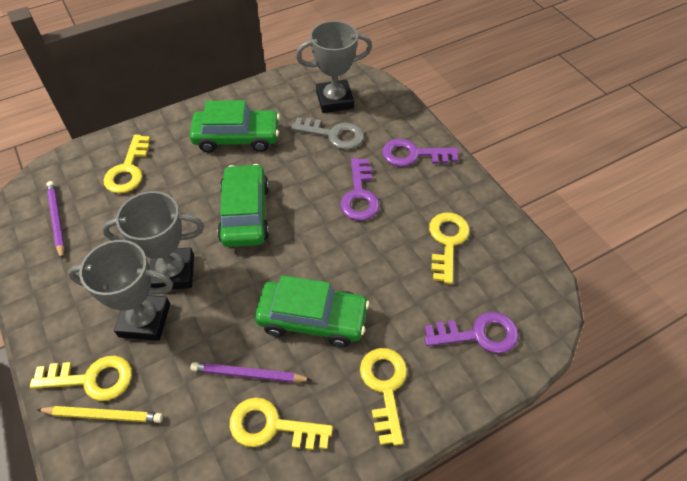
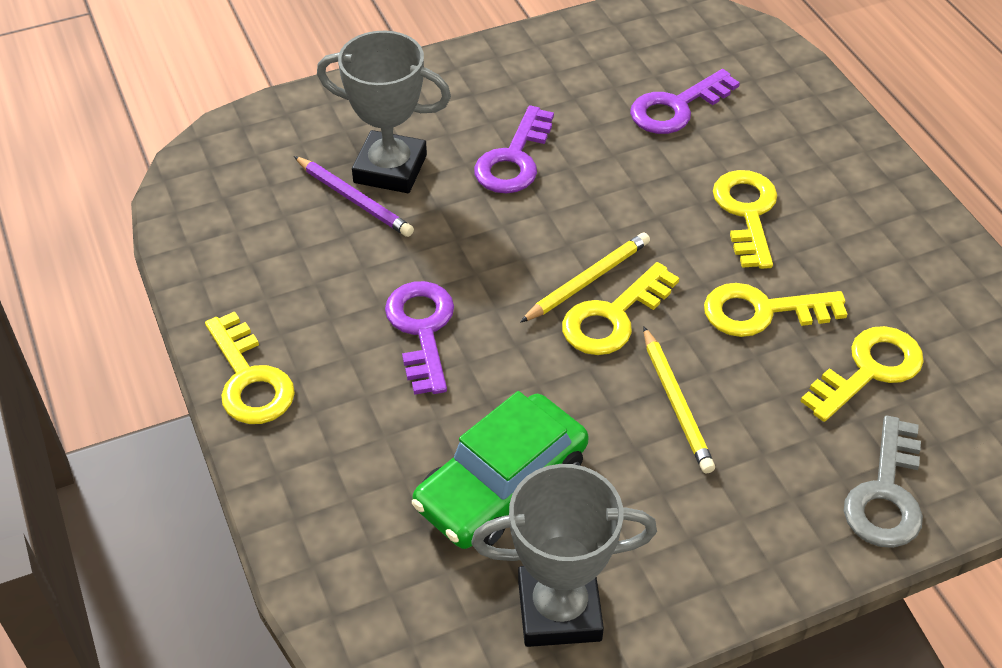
green car: 3 -> 1
grey trophy: 3 -> 2
purple pencil: 2 -> 1
yellow pencil: 1 -> 2

